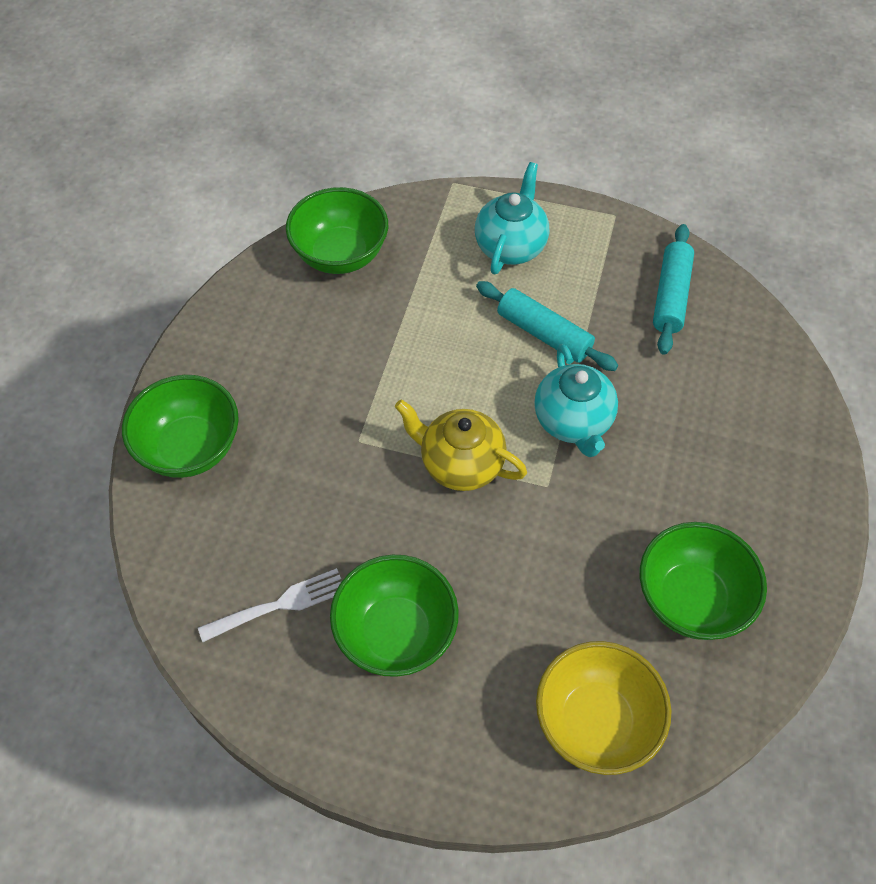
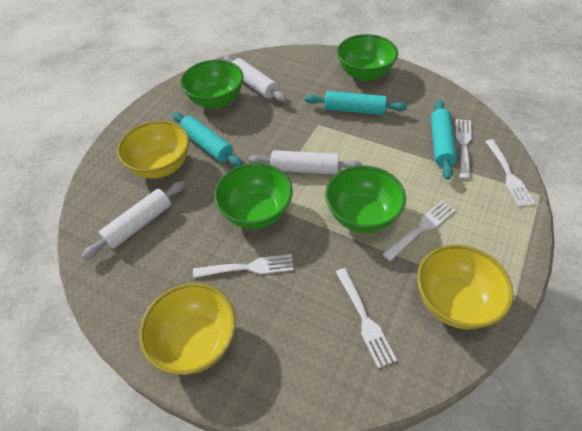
turquoise rolling pin: 2 -> 3
turquoise teapot: 2 -> 0
white fork: 1 -> 5
white rolling pin: 0 -> 3
yellow bowl: 1 -> 3
yellow teapot: 1 -> 0

